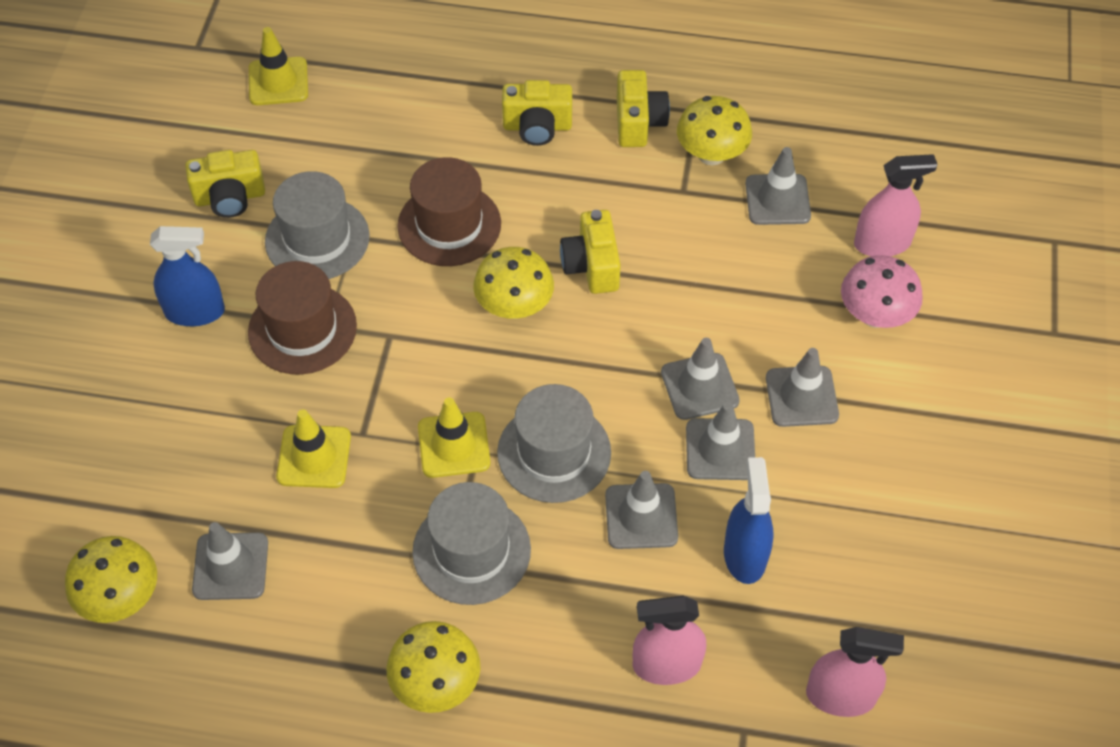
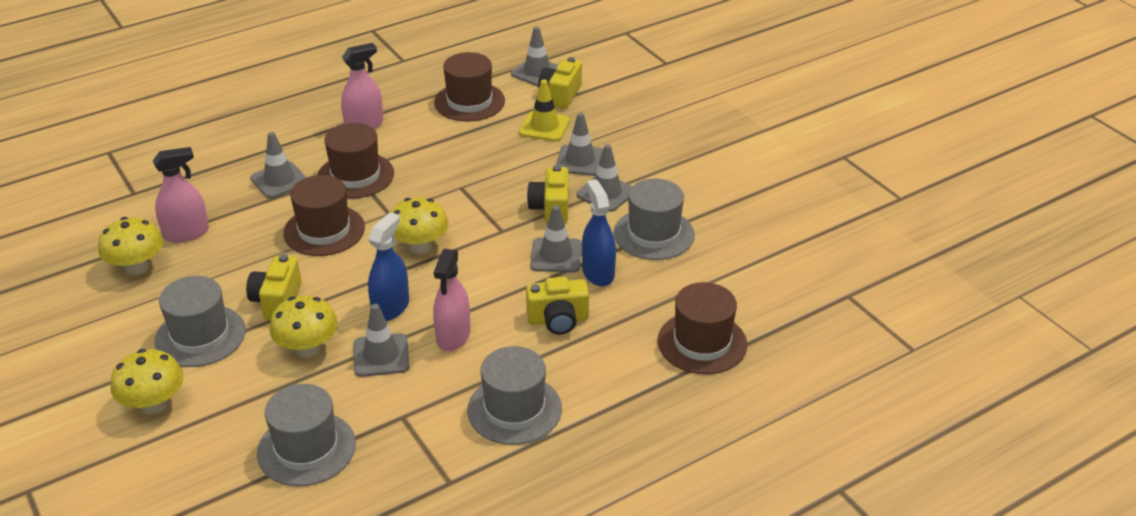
brown hat: 2 -> 4
grey hat: 3 -> 4
pink mushroom: 1 -> 0
yellow traffic cone: 3 -> 1

